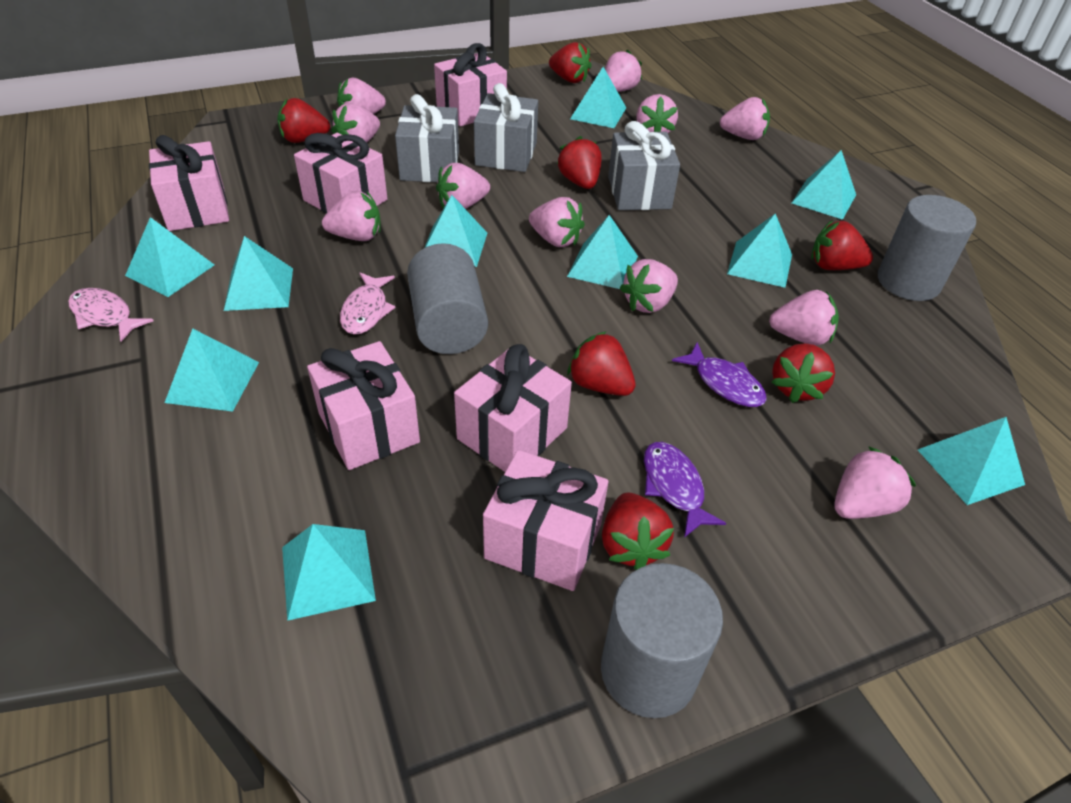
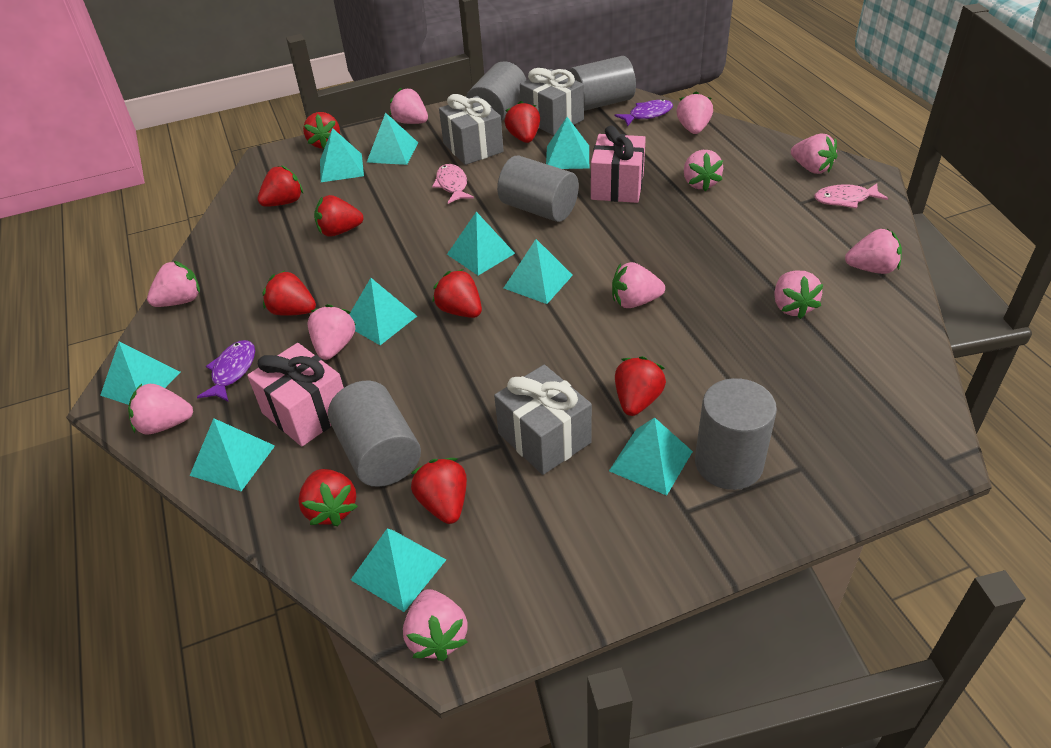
grey cylinder: 3 -> 5
pink gift: 6 -> 2
red strawberry: 7 -> 9

